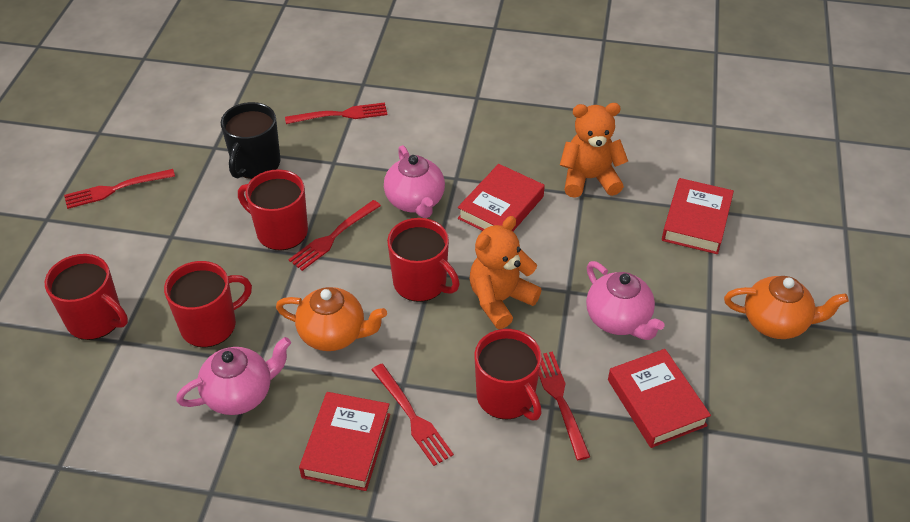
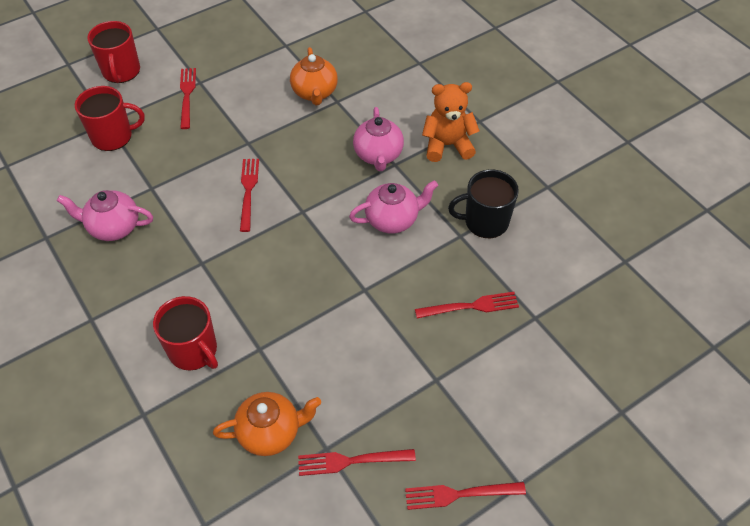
orange teddy bear: 2 -> 1
red book: 4 -> 0
red mug: 5 -> 3

